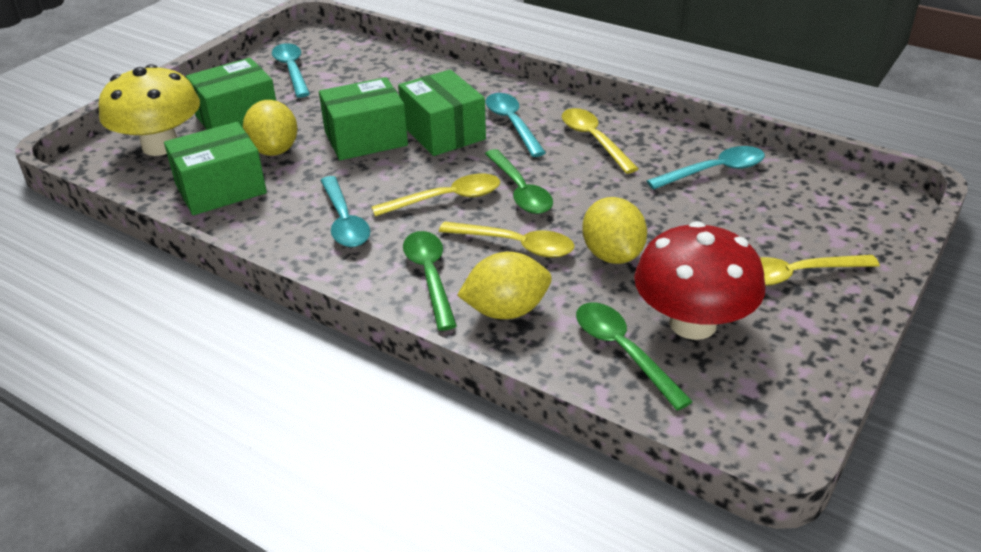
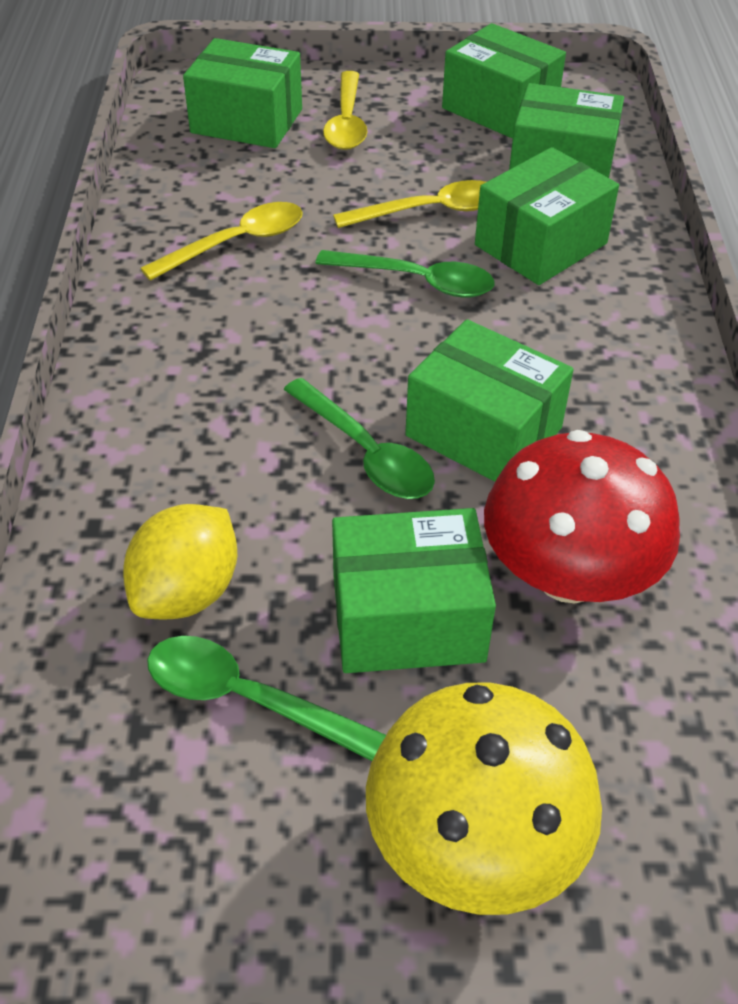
green box: 4 -> 6
turquoise spoon: 4 -> 0
yellow lemon: 3 -> 1
yellow spoon: 4 -> 3

